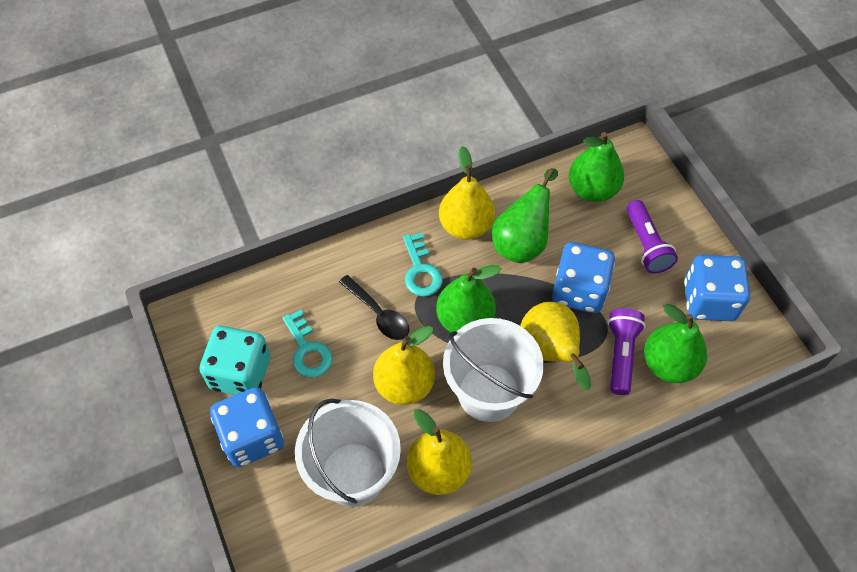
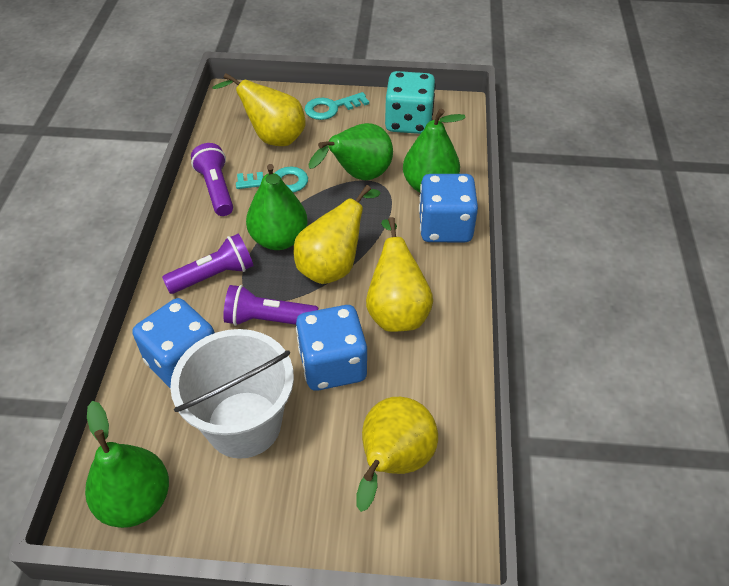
black spoon: 1 -> 0
purple flashlight: 2 -> 3
white bucket: 2 -> 1

